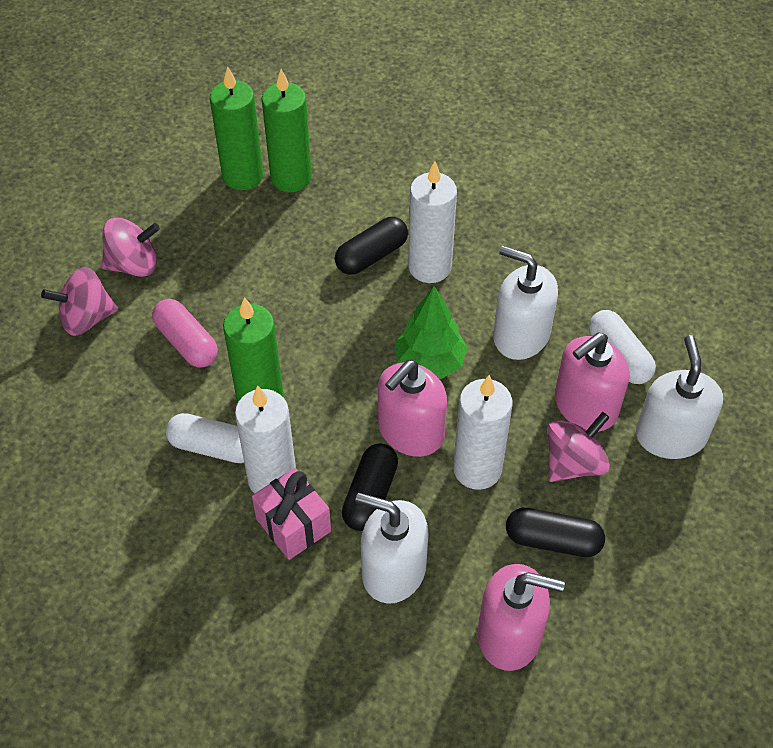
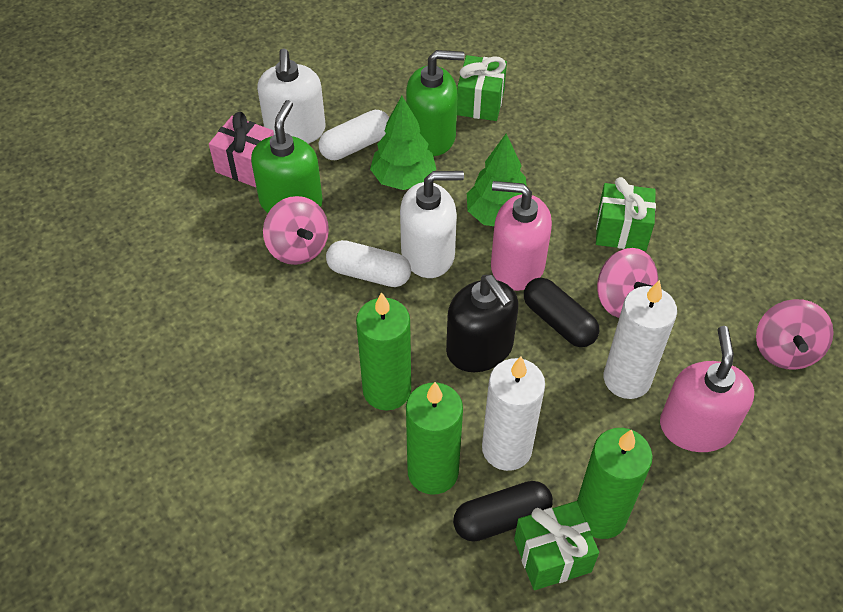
black capsule: 3 -> 2
black soap dispenser: 0 -> 1
green gift: 0 -> 3
green soap dispenser: 0 -> 2
green tree: 1 -> 2
pink capsule: 1 -> 0
pink soap dispenser: 3 -> 2
white candle: 3 -> 2
white soap dispenser: 3 -> 2

